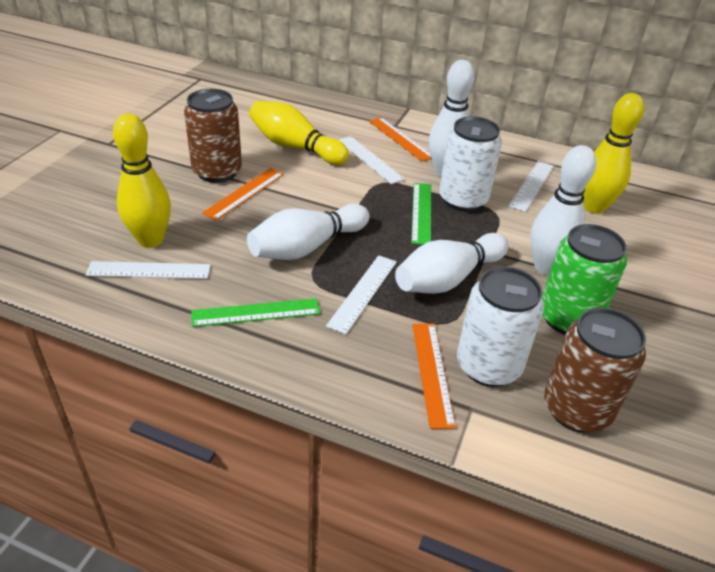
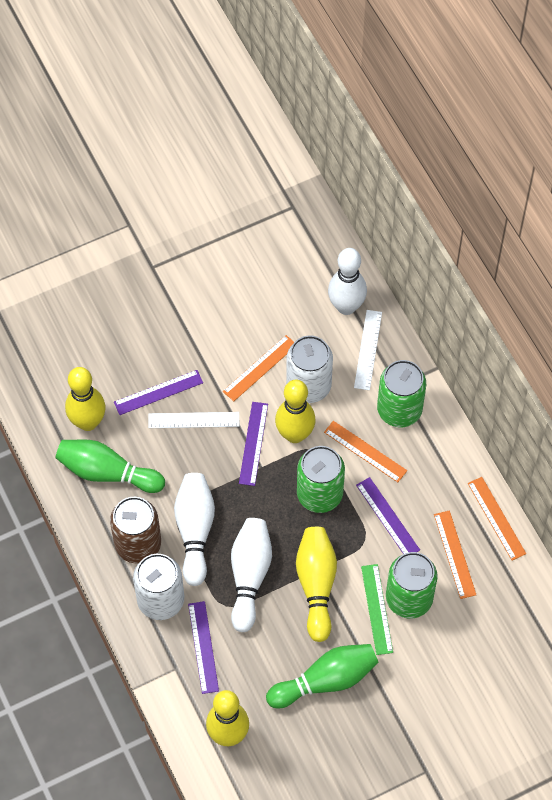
brown can: 2 -> 1
green bowling pin: 0 -> 2
green can: 1 -> 3
green ruler: 2 -> 1
orange ruler: 3 -> 4
purple ruler: 0 -> 4
white bowling pin: 4 -> 3
white ruler: 4 -> 2
yellow bowling pin: 3 -> 4

